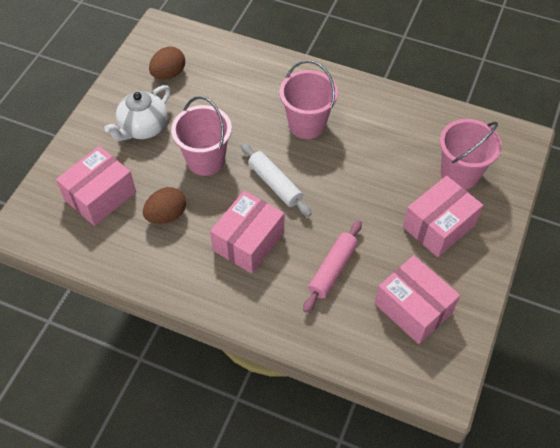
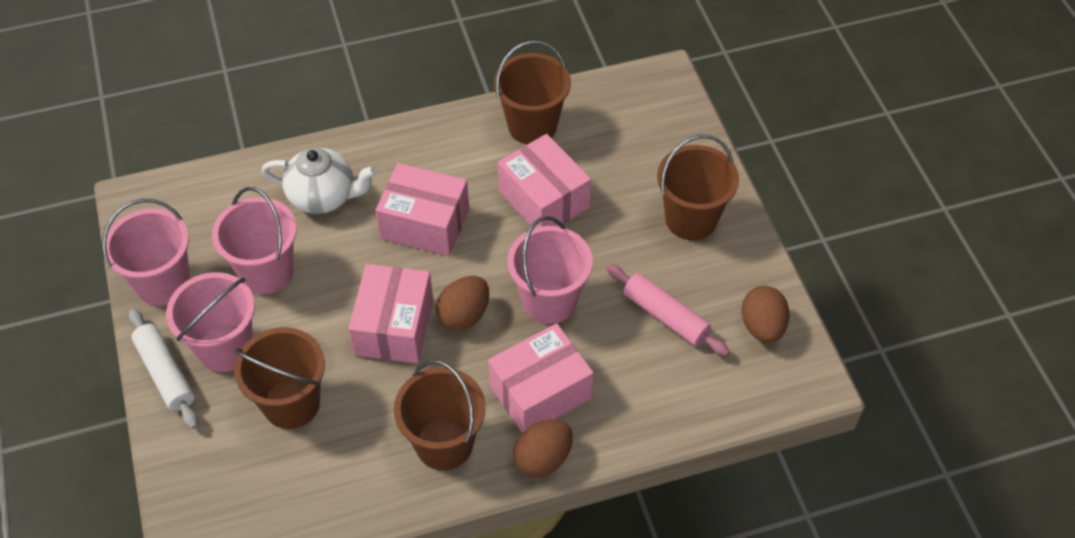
brown bucket: 0 -> 4
brown egg: 2 -> 3
pink bucket: 3 -> 4

